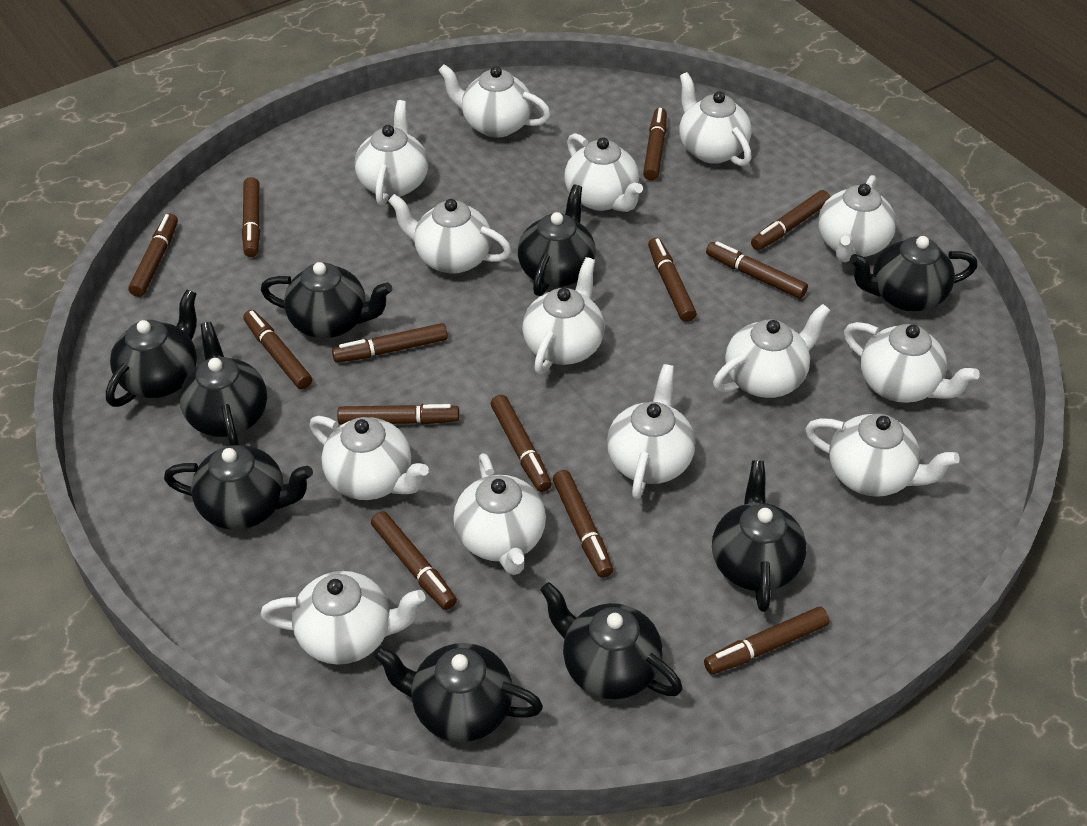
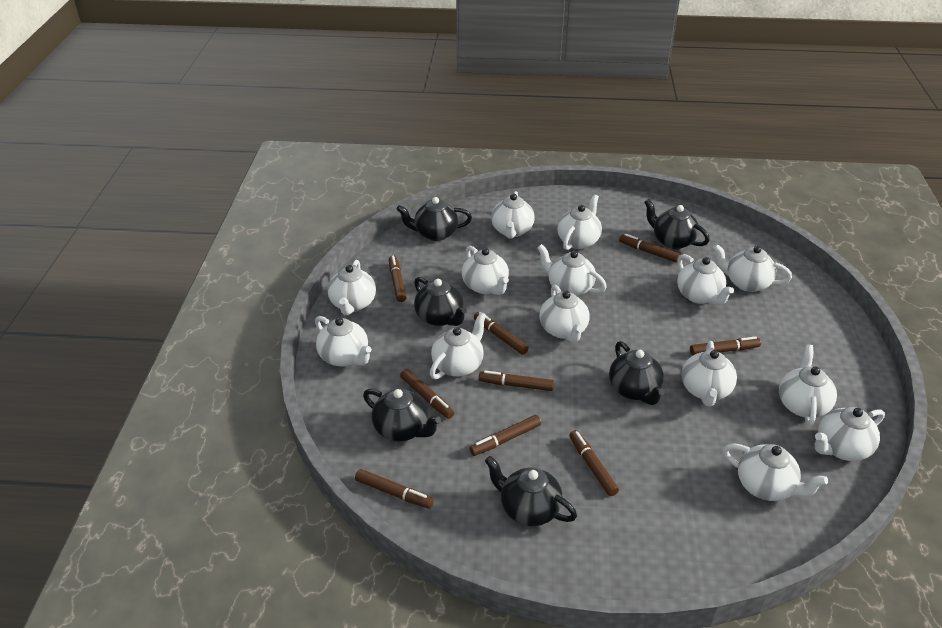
black teapot: 9 -> 6
brown marker: 13 -> 9

